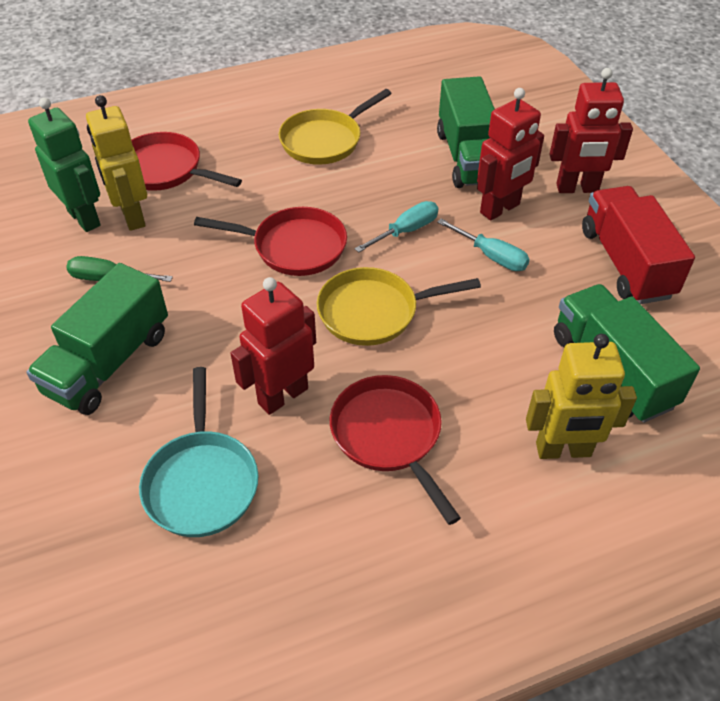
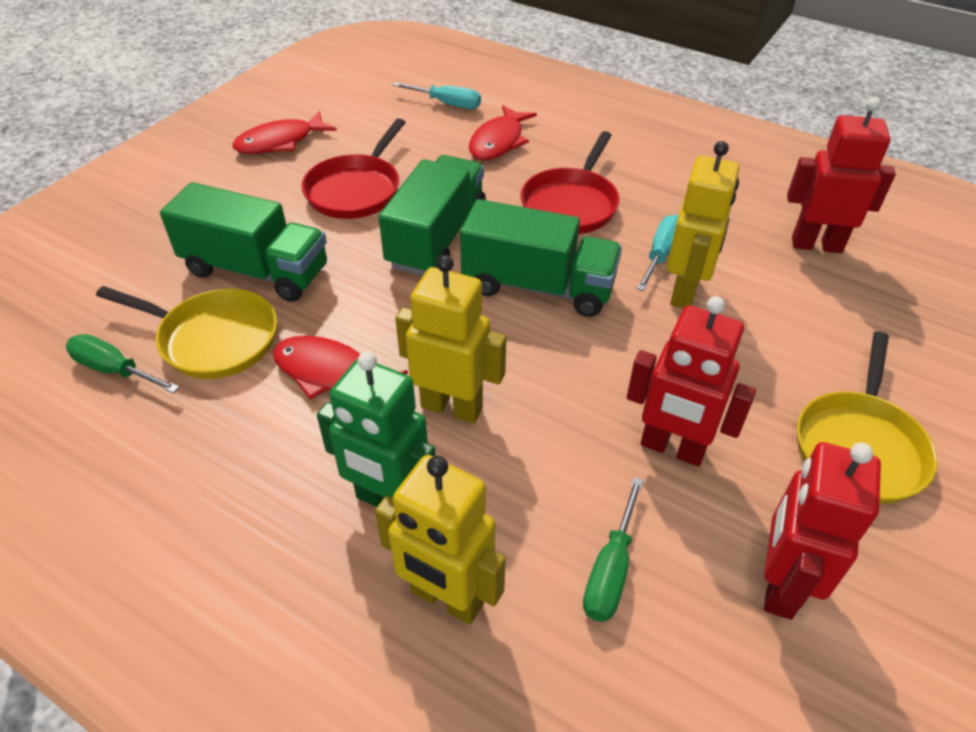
green screwdriver: 1 -> 2
red fish: 0 -> 3
red pan: 3 -> 2
red truck: 1 -> 0
turquoise pan: 1 -> 0
yellow robot: 2 -> 3

